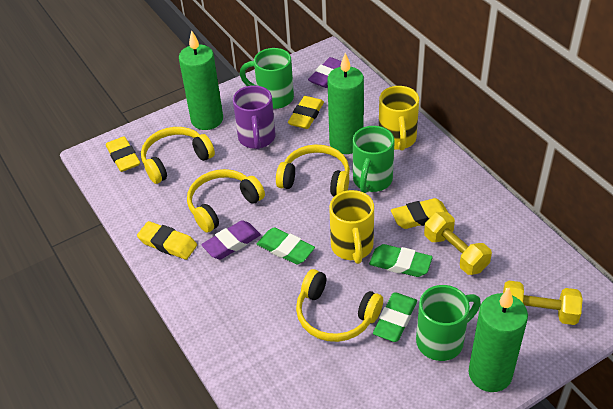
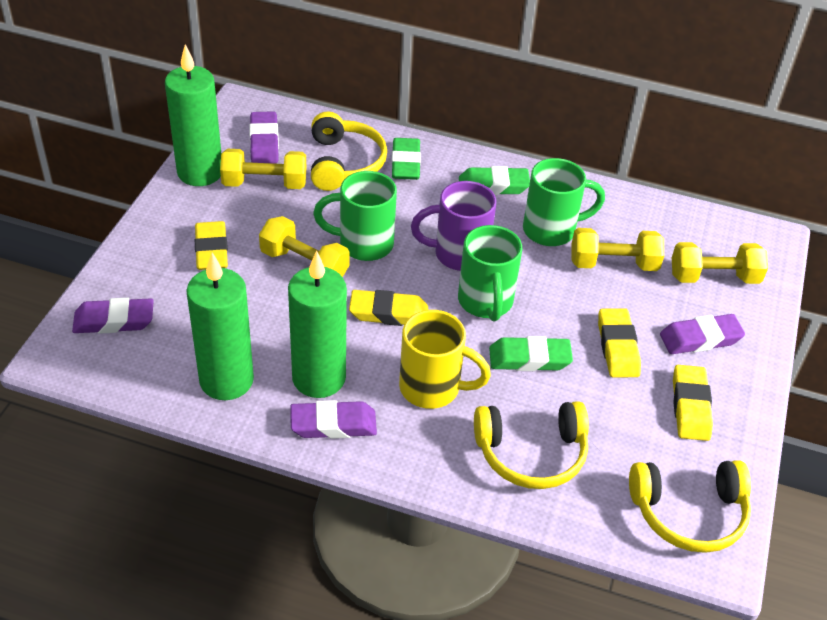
purple eraser: 2 -> 4
yellow dumbbell: 2 -> 4
yellow headphones: 4 -> 3
yellow mug: 2 -> 1

